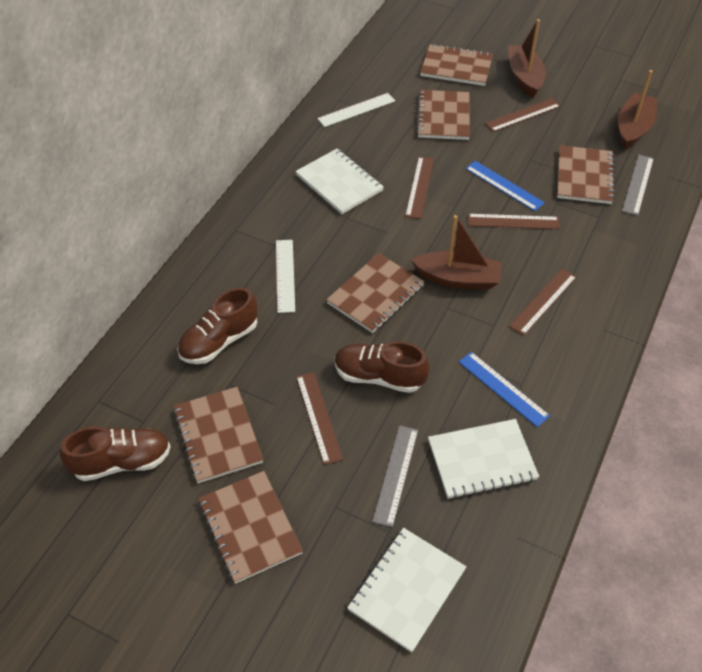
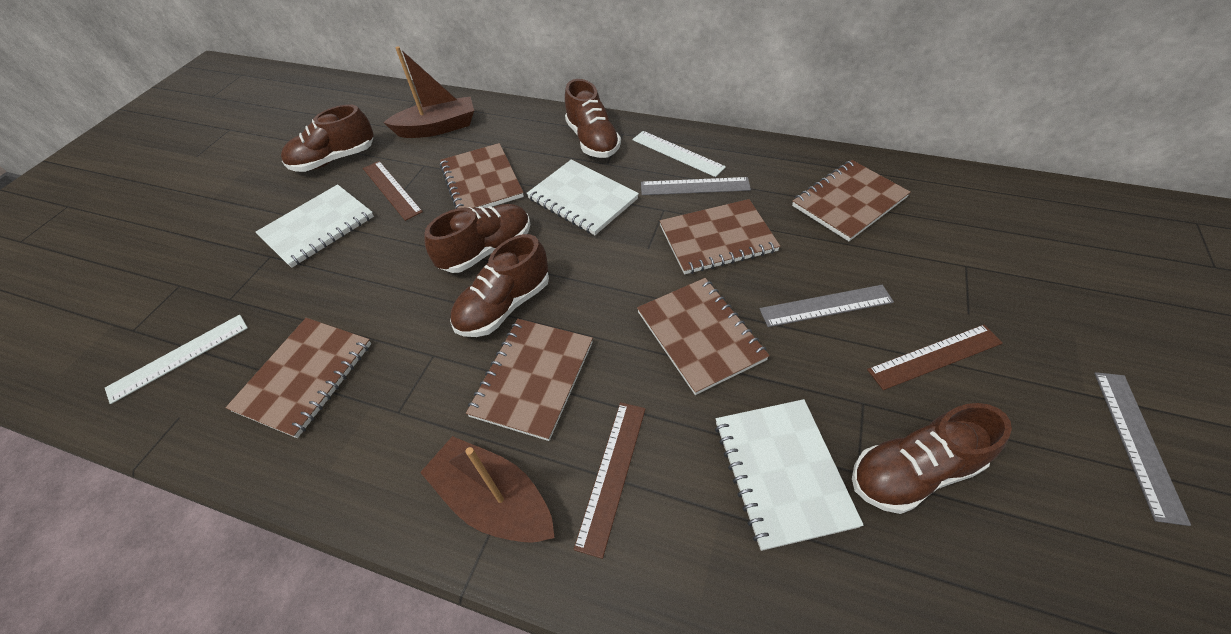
blue ruler: 2 -> 0
brown boat: 3 -> 2
brown ruler: 5 -> 3
brown shoe: 3 -> 5
grey ruler: 2 -> 3

